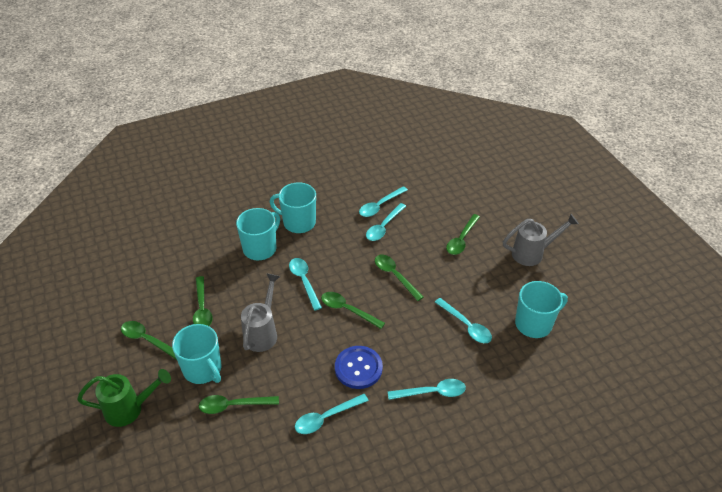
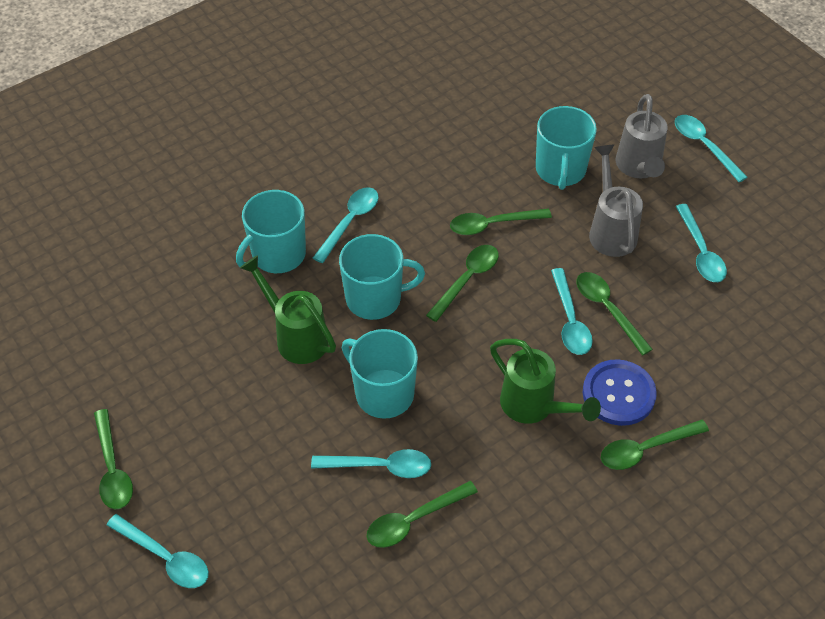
green watering can: 1 -> 2

